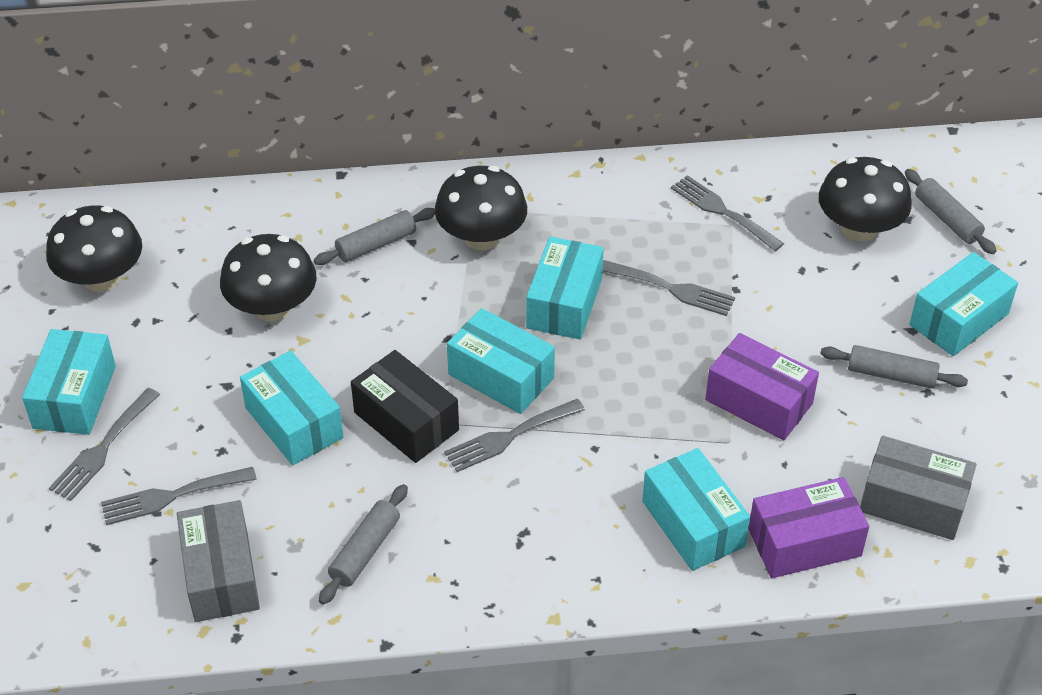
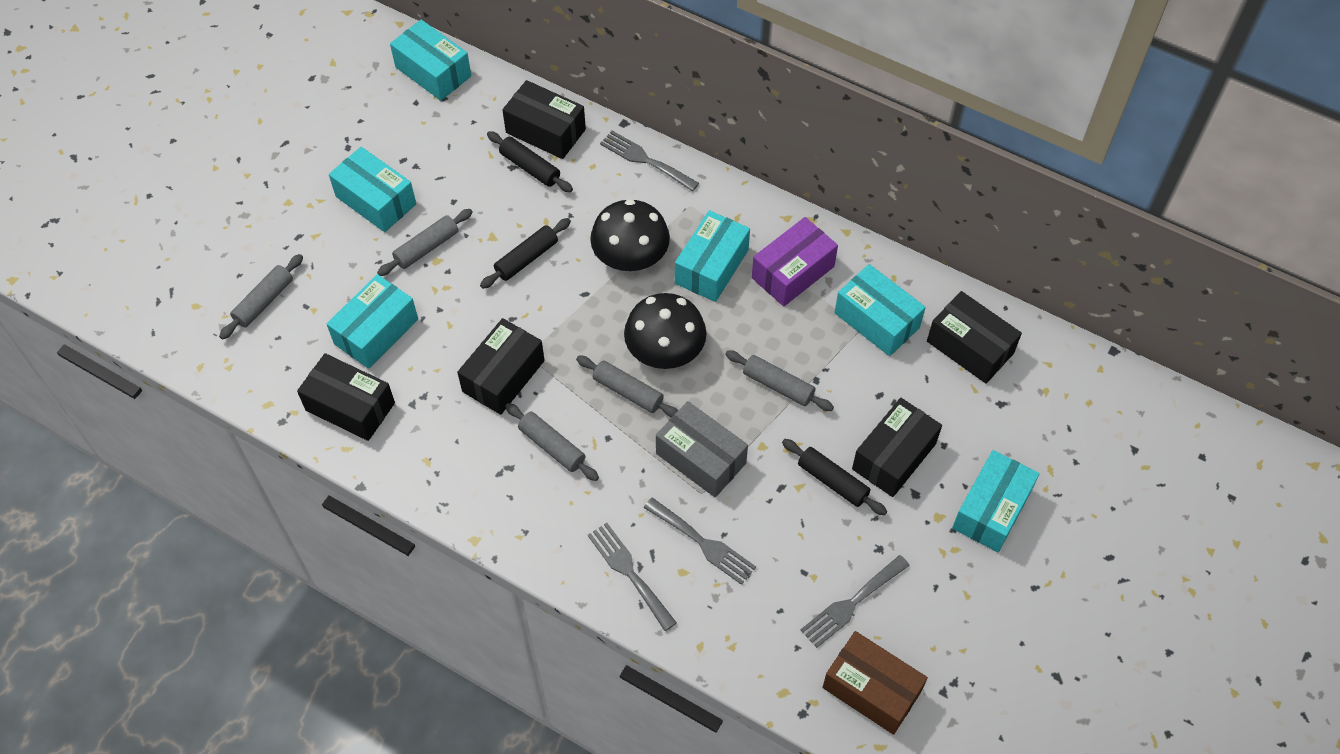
black box: 1 -> 5
black mushroom: 4 -> 2
black rolling pin: 0 -> 3
brown box: 0 -> 1
grey box: 2 -> 1
grey fork: 5 -> 4
grey rolling pin: 4 -> 5
purple box: 2 -> 1

